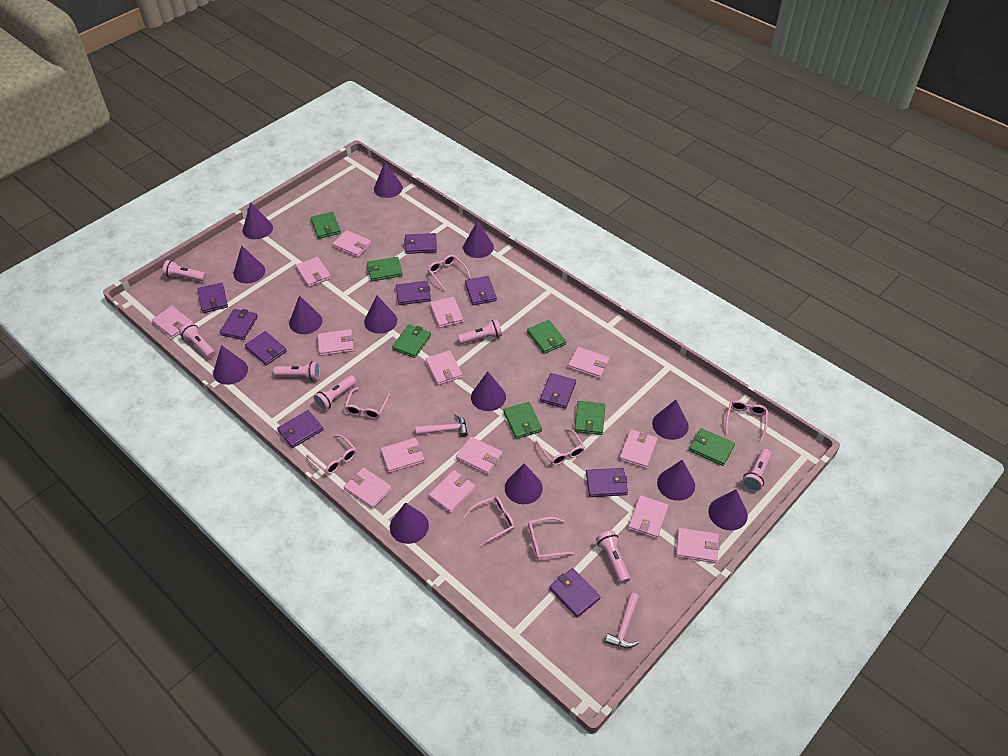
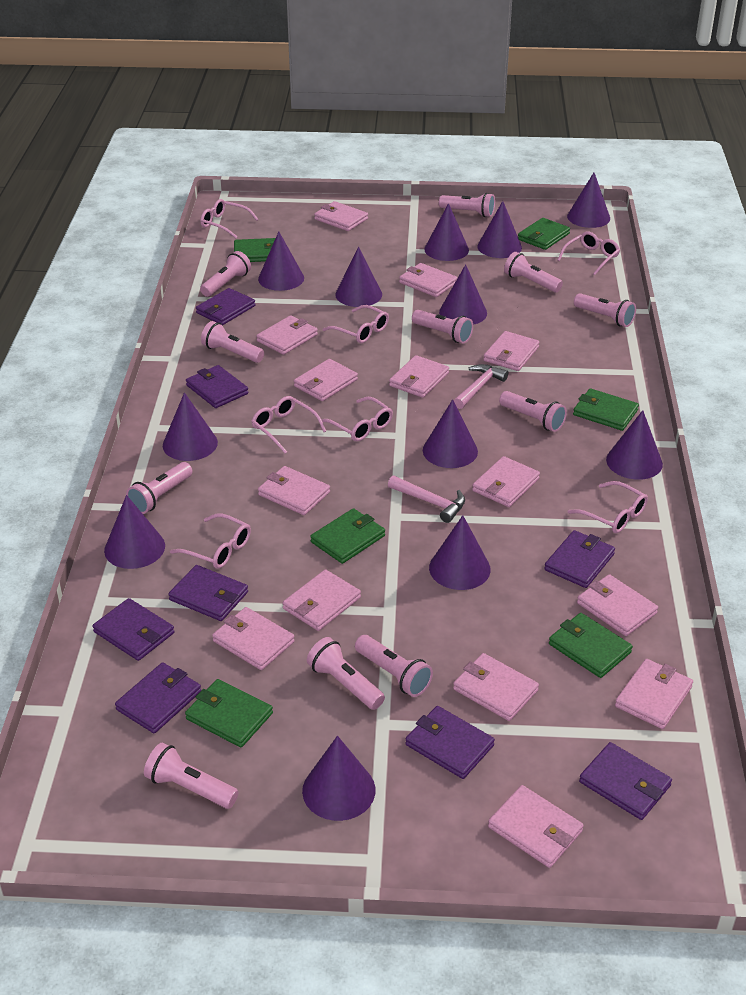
green wallet: 7 -> 6
pink flashlight: 7 -> 11
purple cone: 13 -> 12
purple wallet: 10 -> 8

